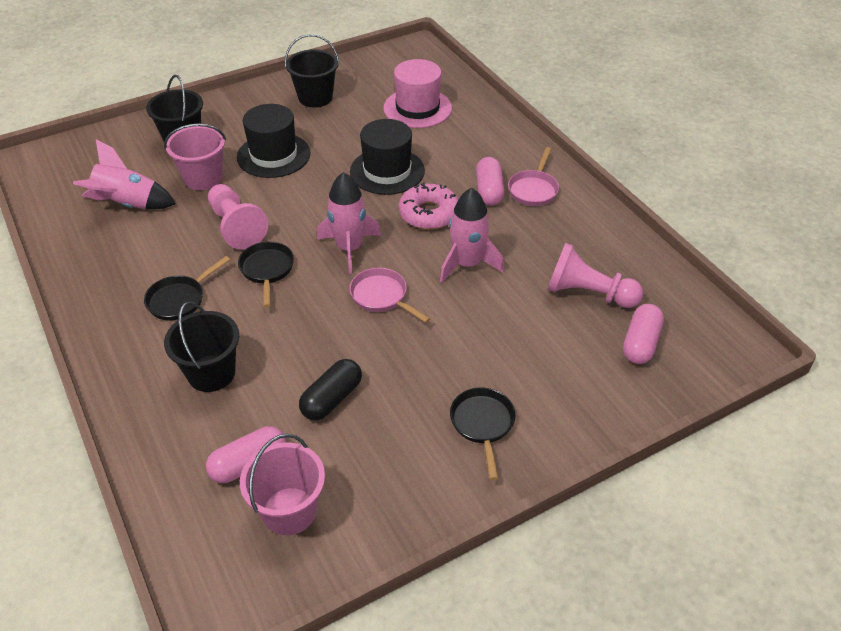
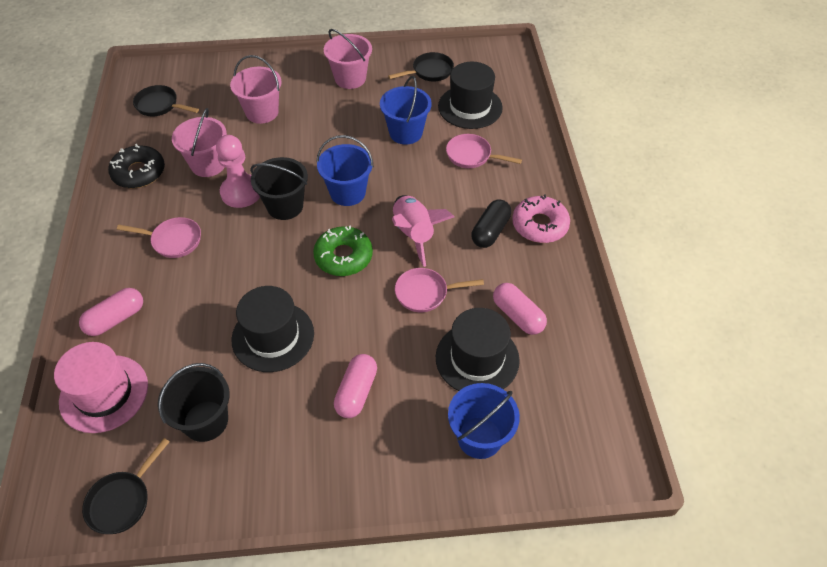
black bucket: 3 -> 2
black donut: 0 -> 1
black hat: 2 -> 3
blue bucket: 0 -> 3
green donut: 0 -> 1
pink bucket: 2 -> 3
pink pan: 2 -> 3
pink pawn: 2 -> 1
pink rocket: 3 -> 1

